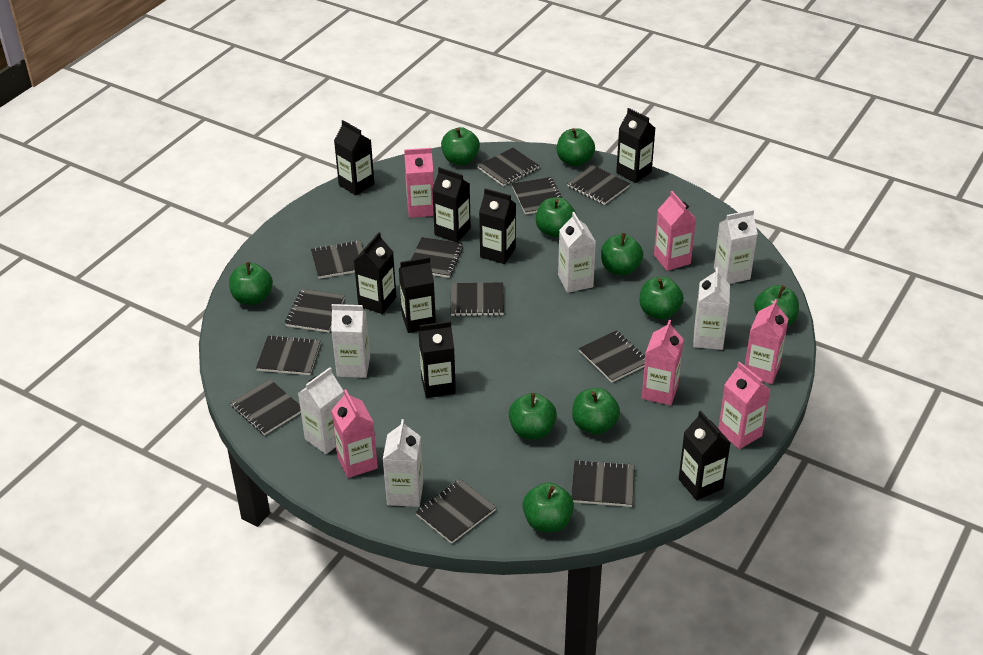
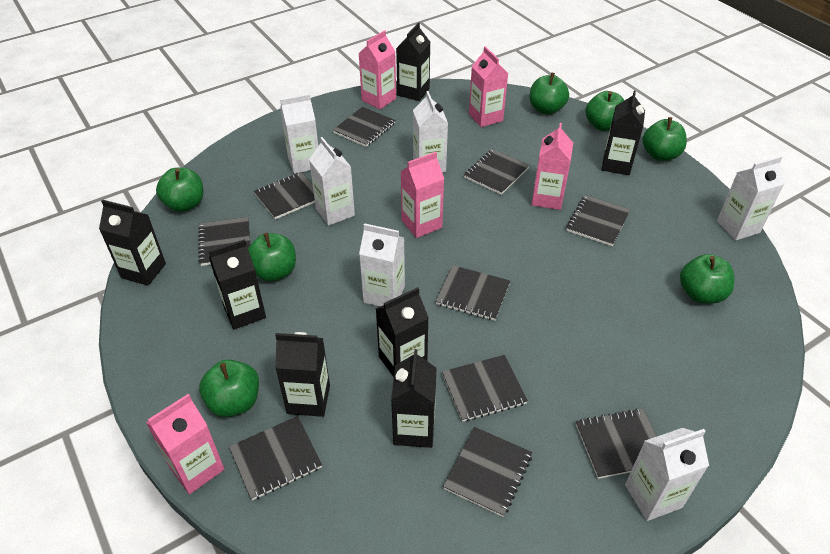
black carton: 8 -> 7
black notebook: 12 -> 10
green apple: 10 -> 7
pink carton: 6 -> 5

